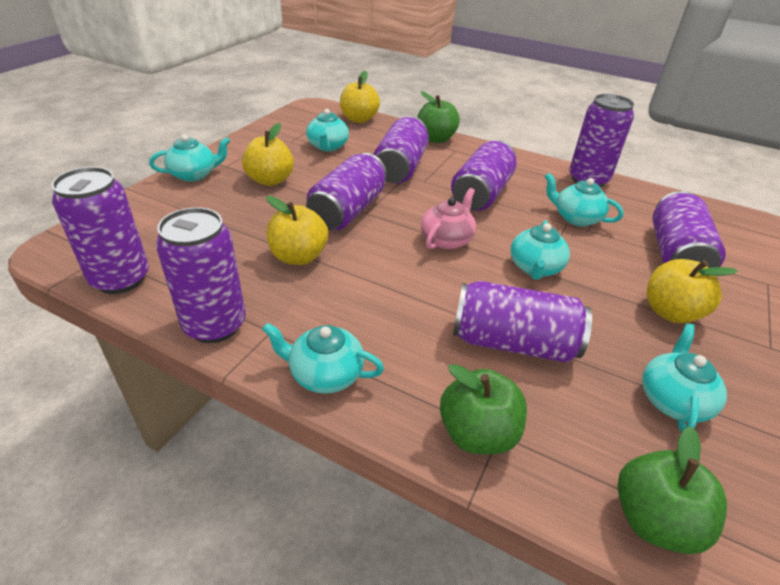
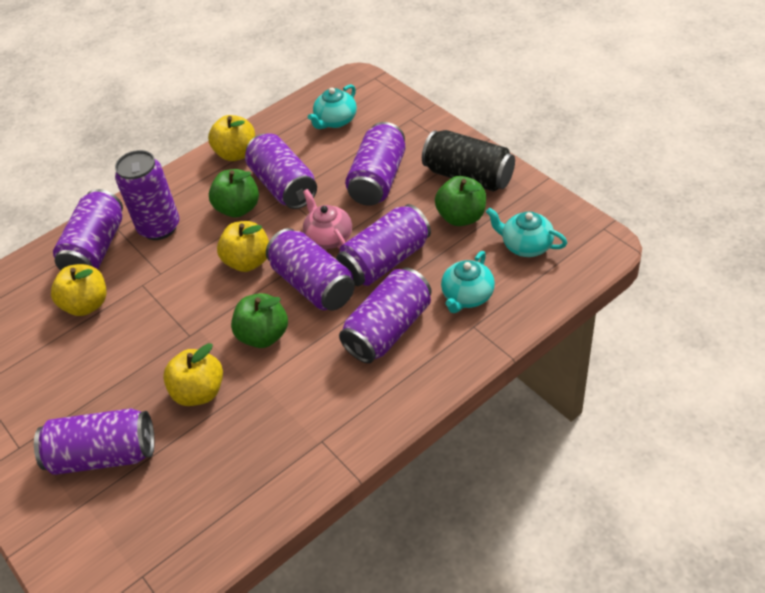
black can: 0 -> 1
turquoise teapot: 6 -> 3

